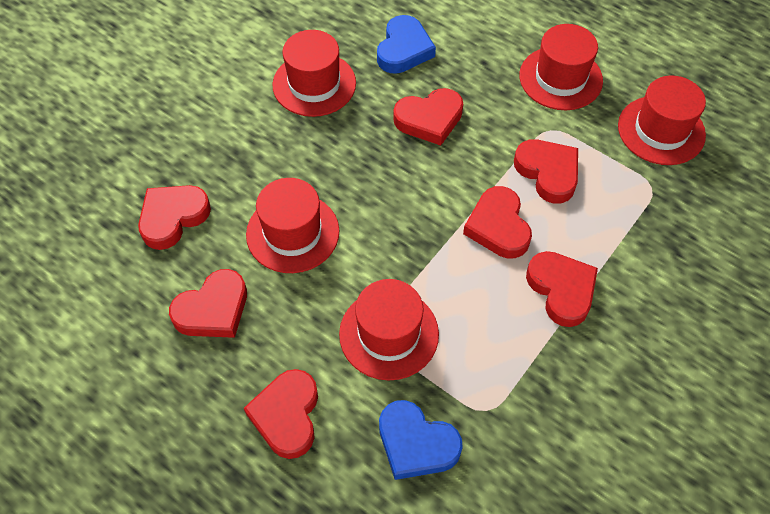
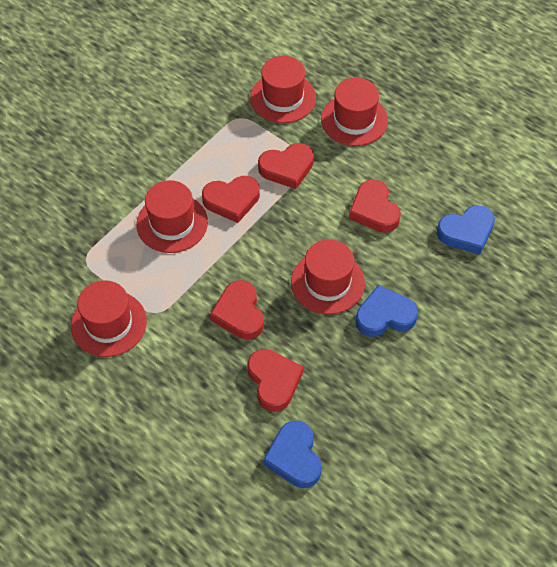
blue heart: 2 -> 3
red heart: 7 -> 5

